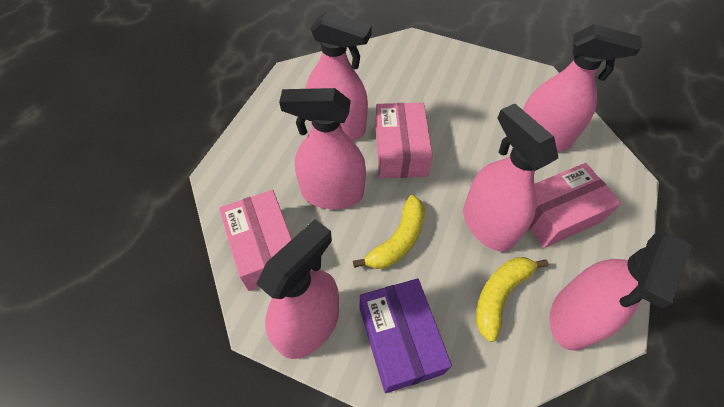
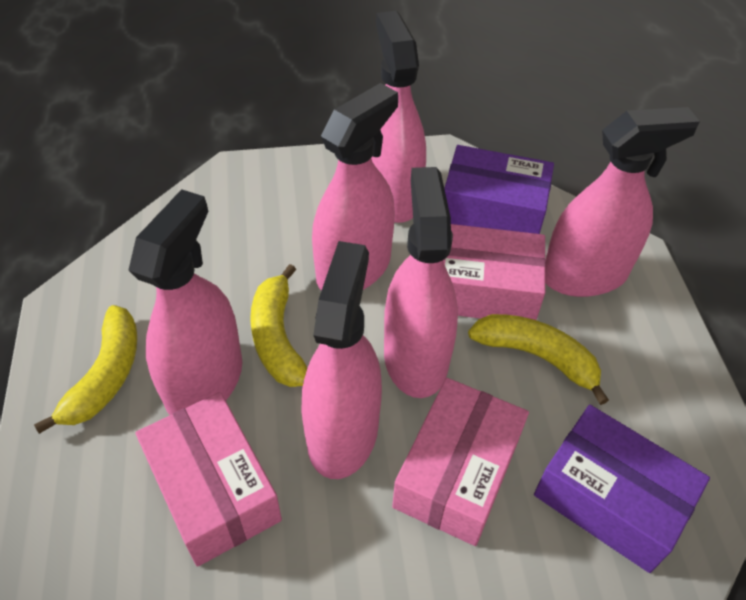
purple box: 1 -> 2
yellow banana: 2 -> 3

